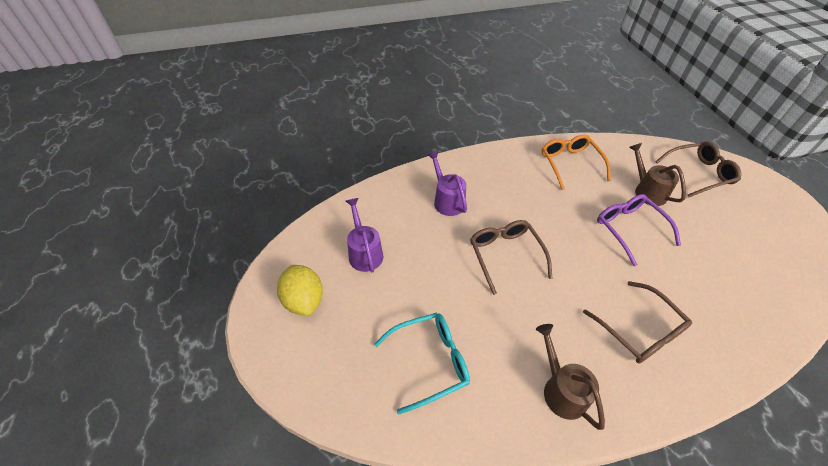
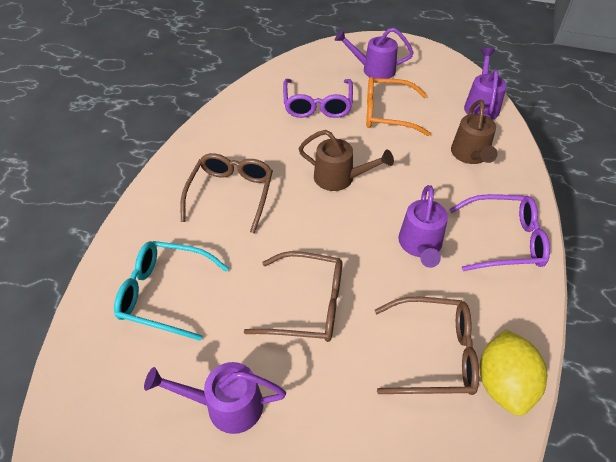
purple glasses: 1 -> 2
purple watering can: 2 -> 4

